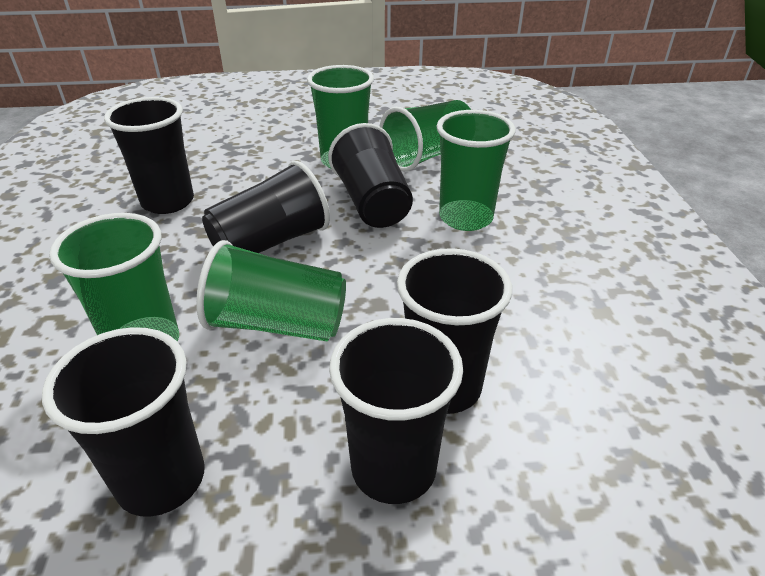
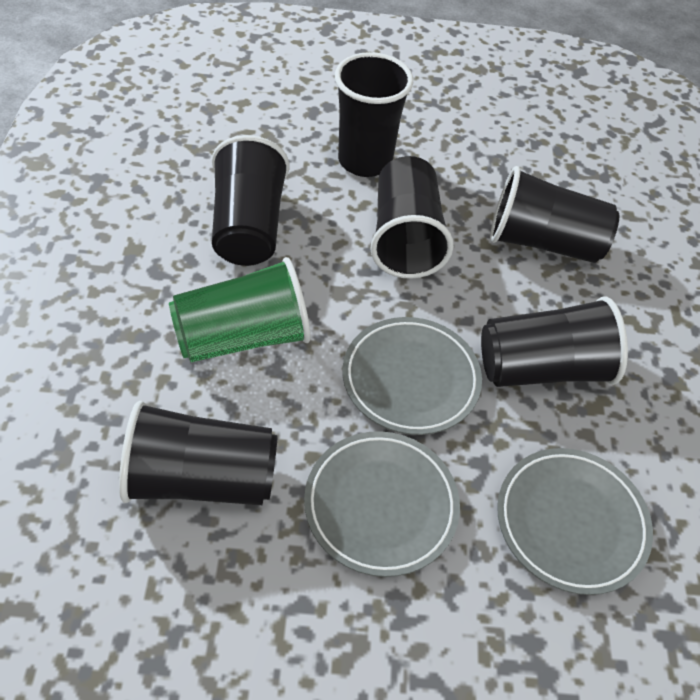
green cup: 5 -> 1
grey plate: 0 -> 3

